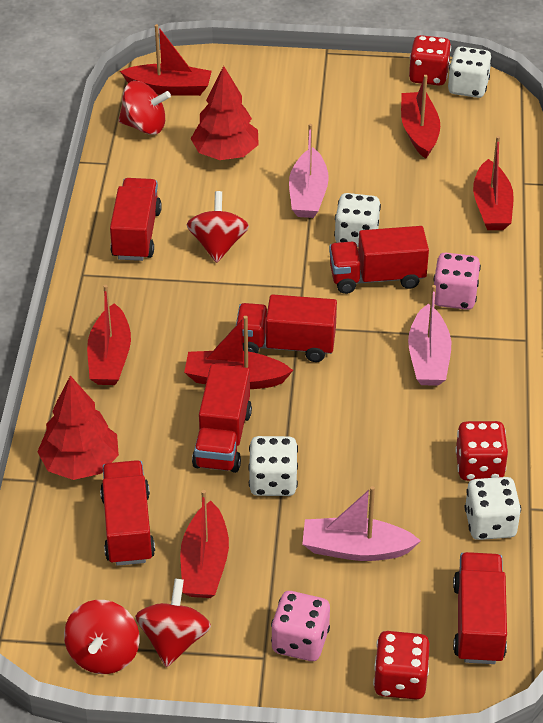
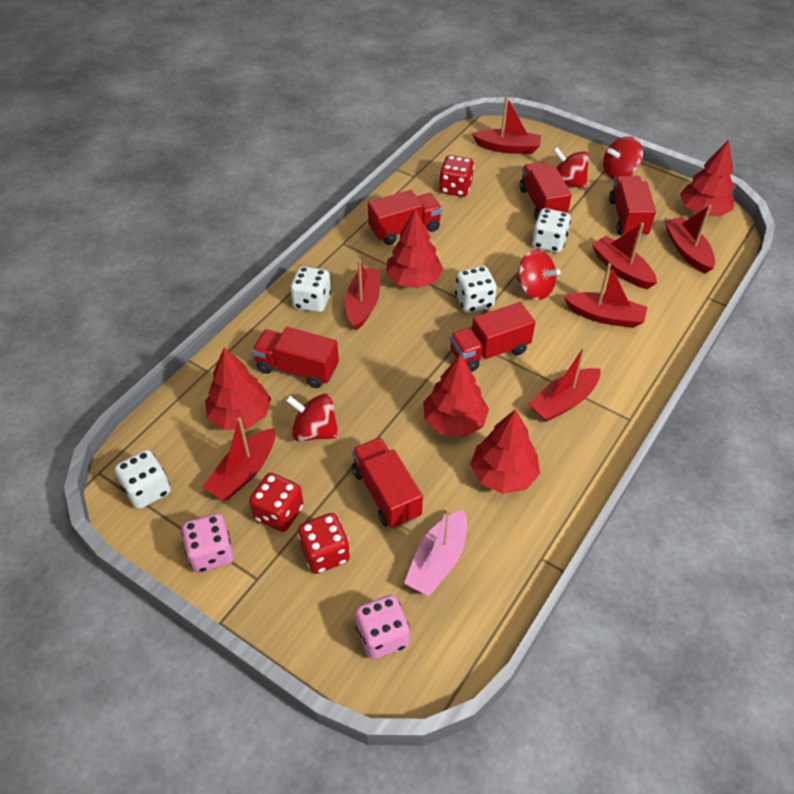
pink boat: 3 -> 1
red boat: 6 -> 7
red tree: 2 -> 5

